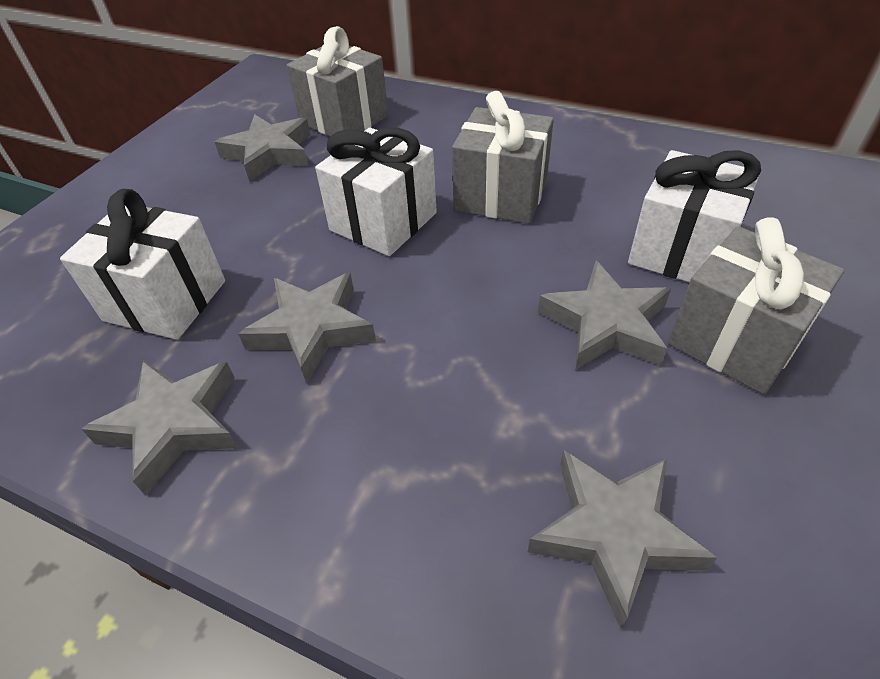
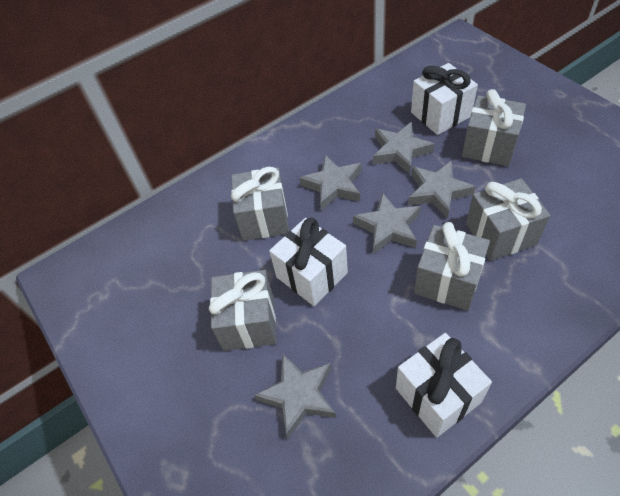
grey gift: 3 -> 5

